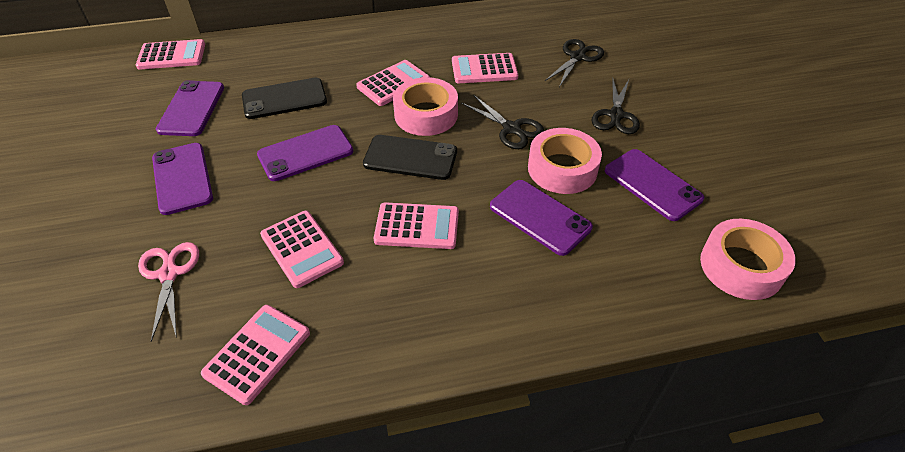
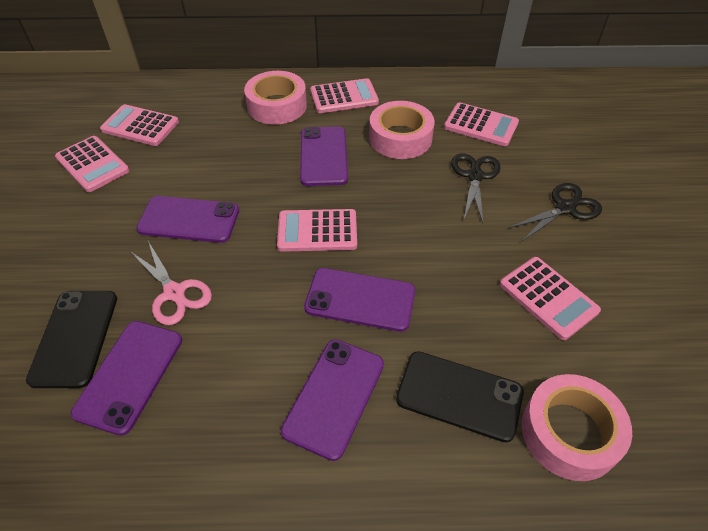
black scissors: 3 -> 2

